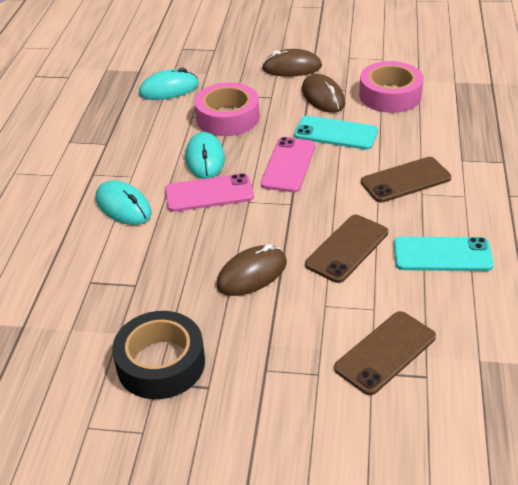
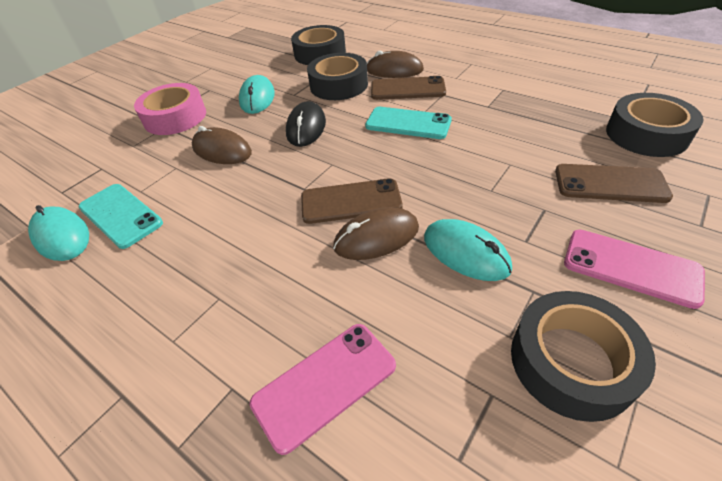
black mouse: 0 -> 1
black tape: 1 -> 4
pink tape: 2 -> 1

